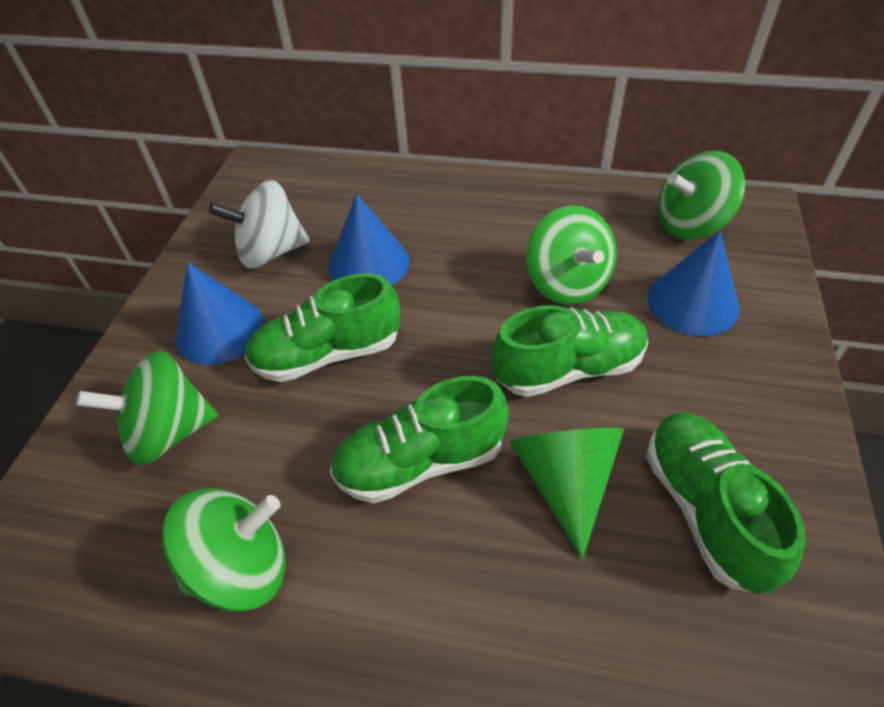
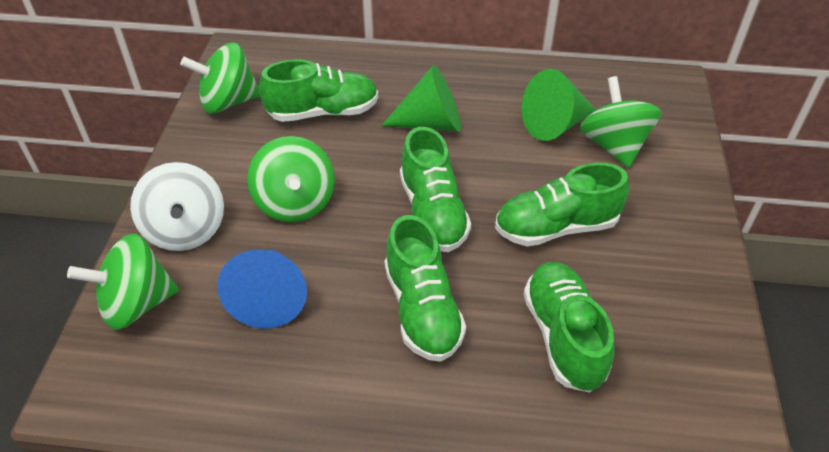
blue cone: 3 -> 1
green cone: 1 -> 2
green shoe: 4 -> 5

